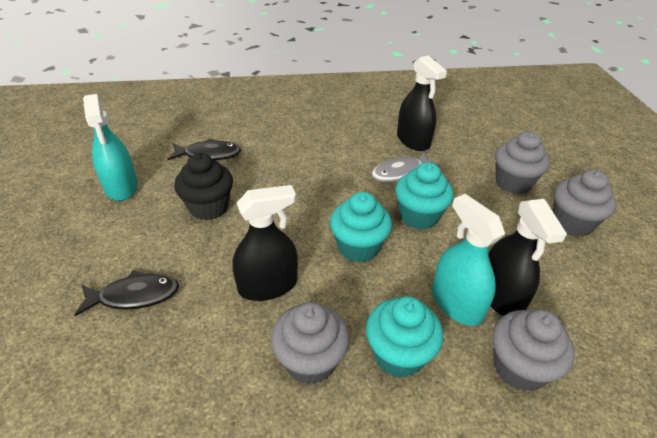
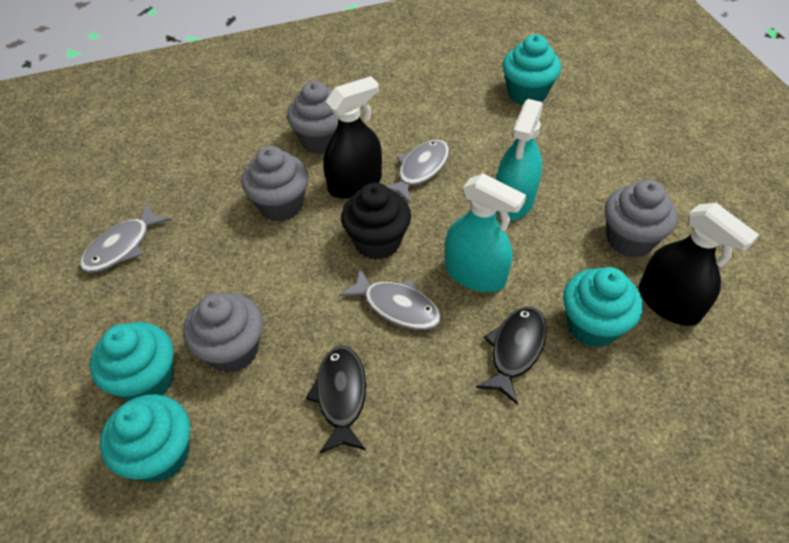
black spray bottle: 3 -> 2
grey fish: 1 -> 3
turquoise cupcake: 3 -> 4

